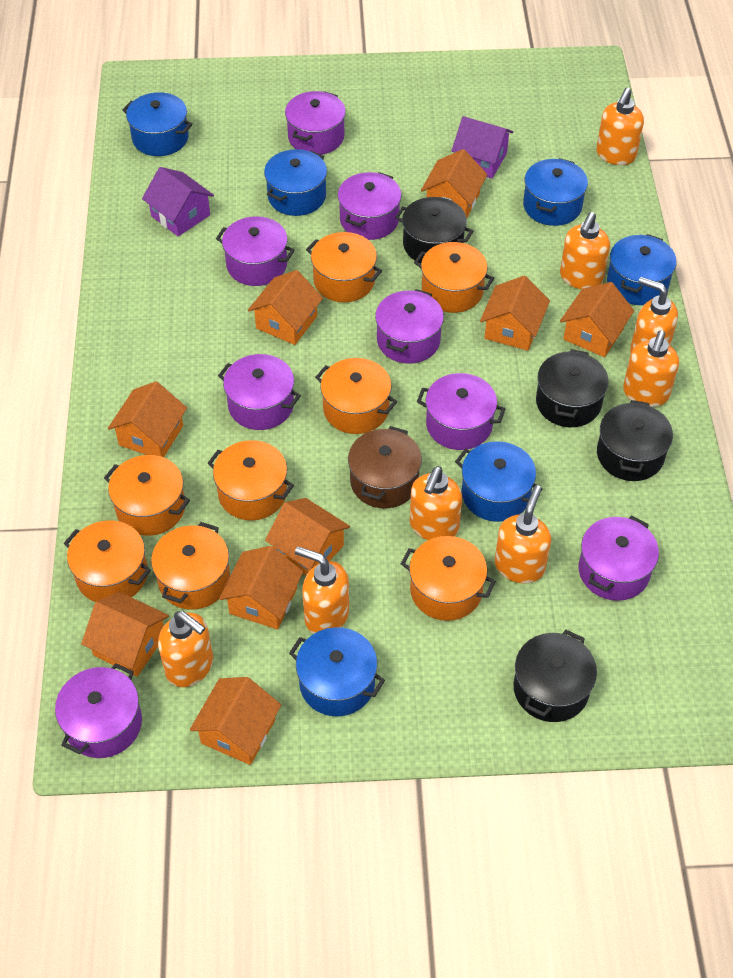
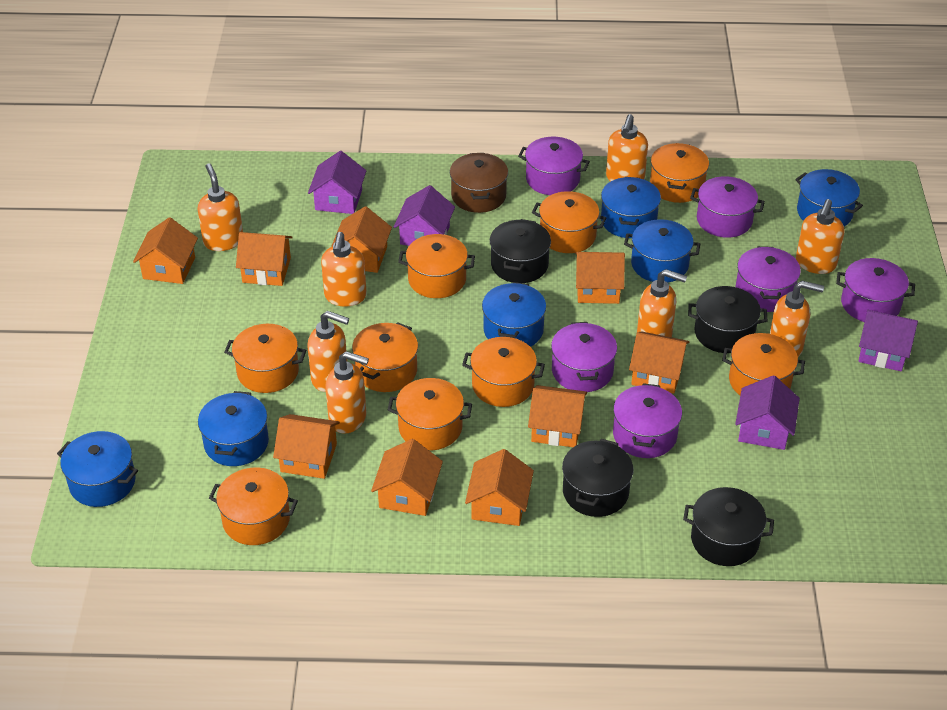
orange pot: 8 -> 9
purple house: 2 -> 4
purple pot: 8 -> 6

